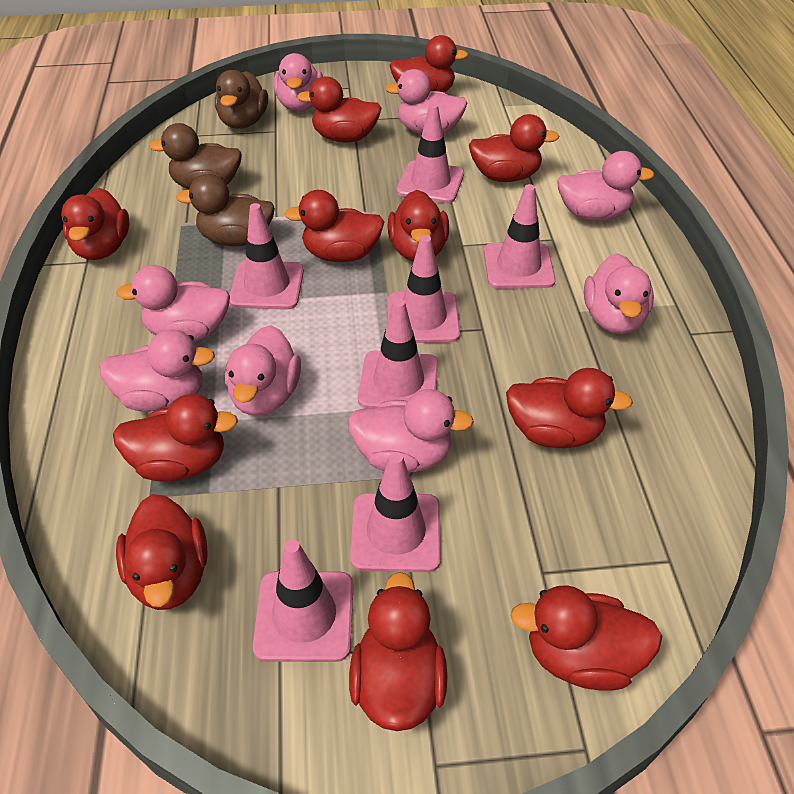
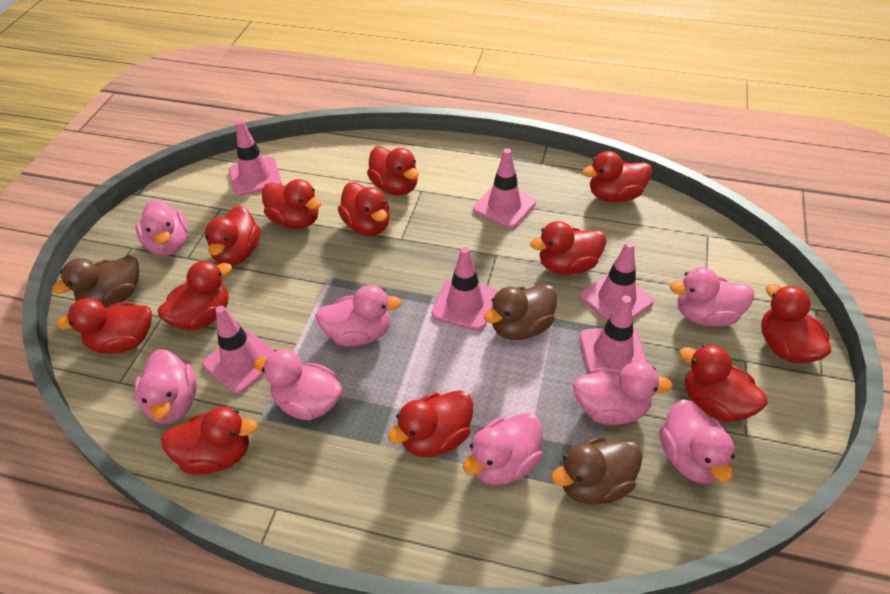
pink traffic cone: 7 -> 6
red duck: 11 -> 12

